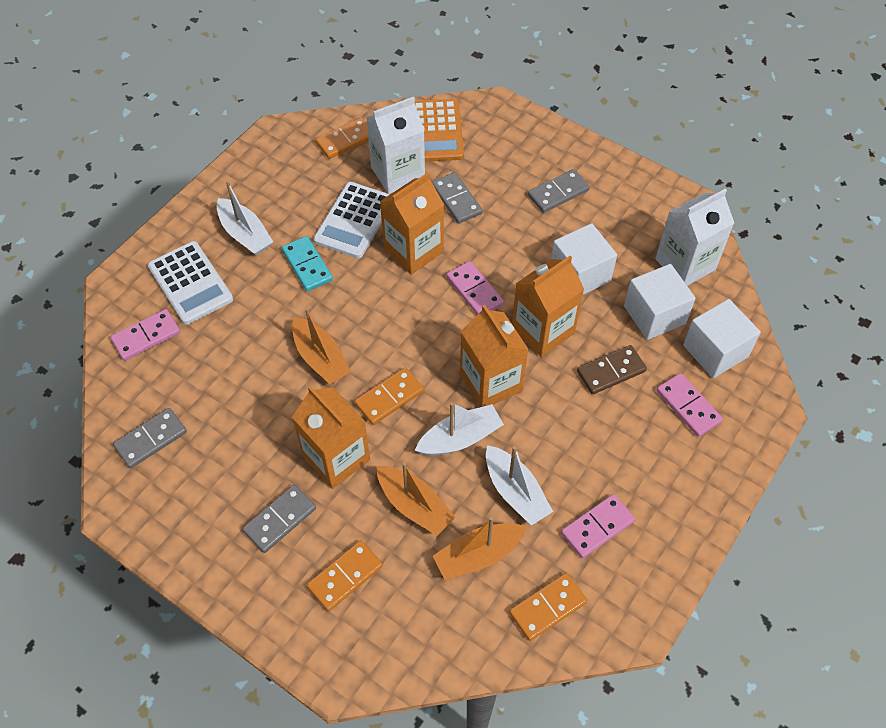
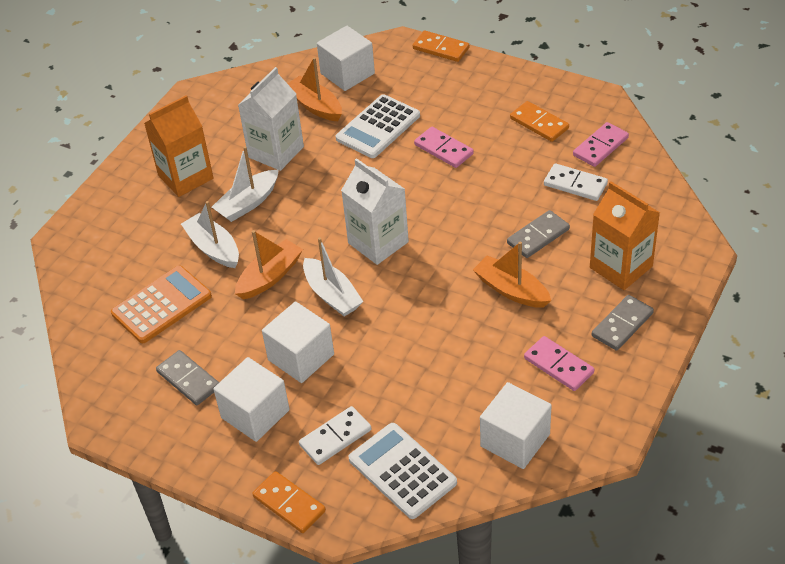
brown domino: 1 -> 0
grey domino: 4 -> 3
orange carton: 4 -> 2
orange domino: 4 -> 3
pink domino: 4 -> 3
turquoise domino: 1 -> 0
white cube: 3 -> 4
white domino: 0 -> 2

